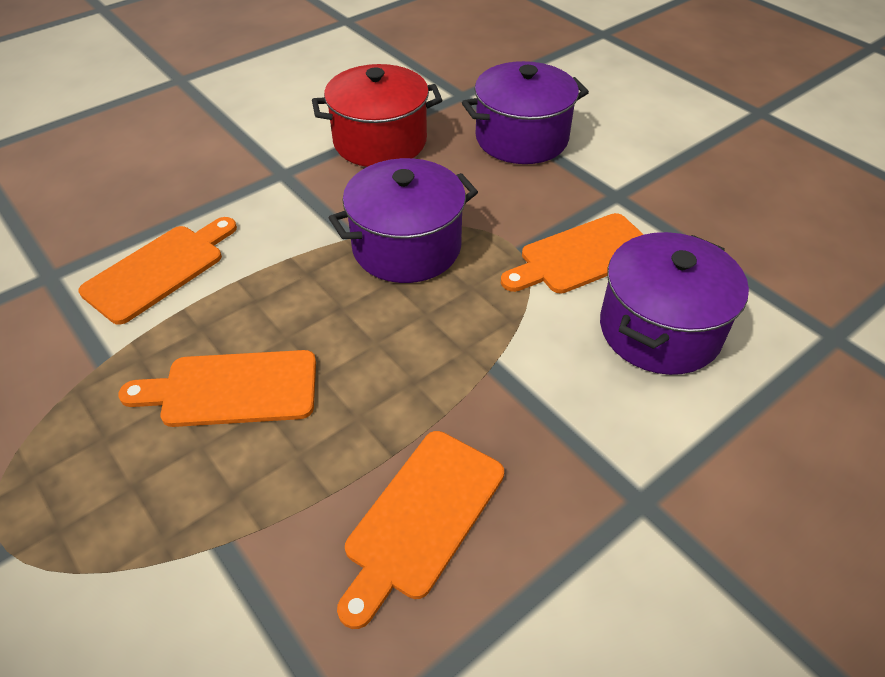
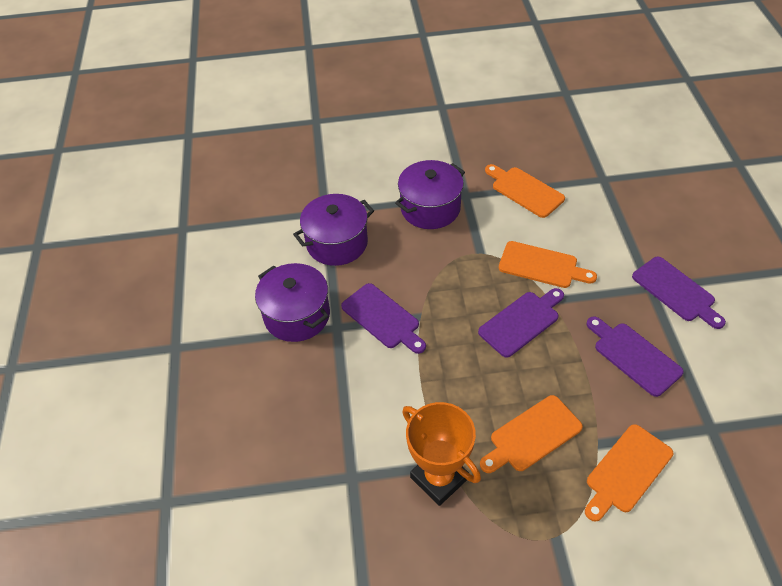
orange trophy: 0 -> 1
purple cutting board: 0 -> 4
red pot: 1 -> 0

